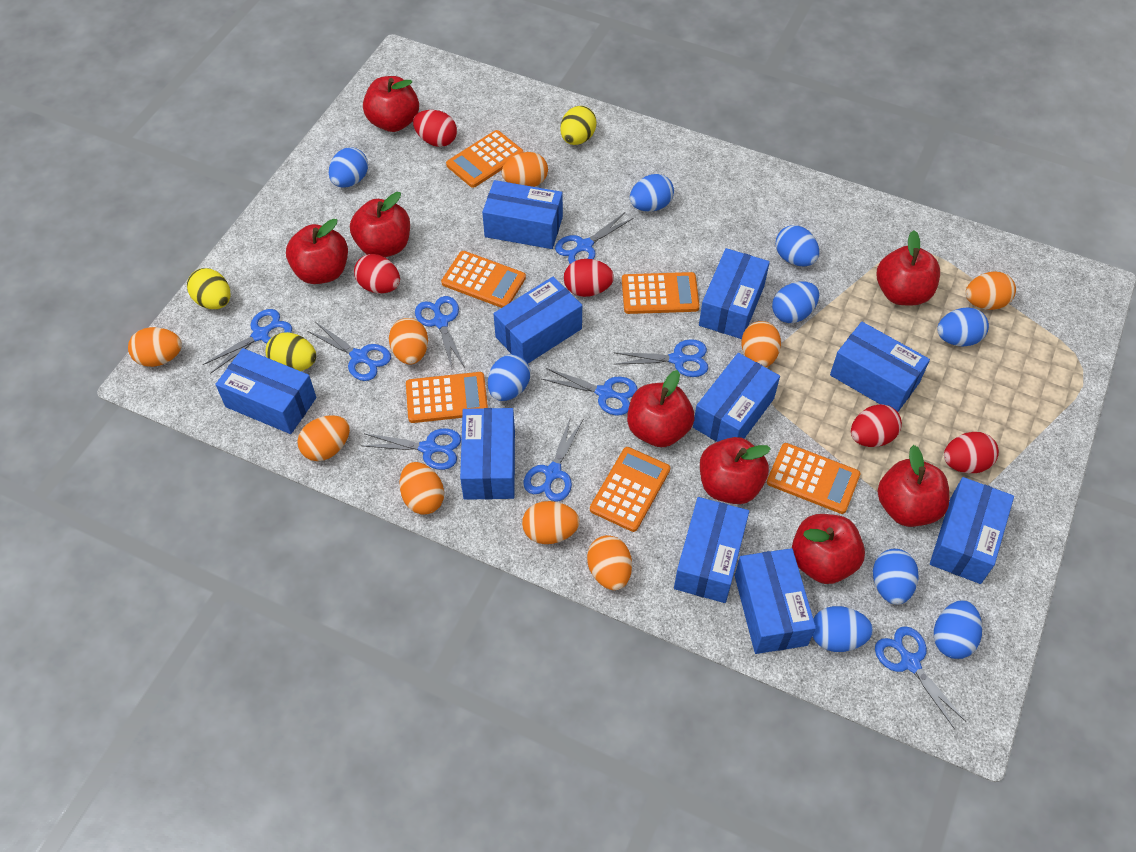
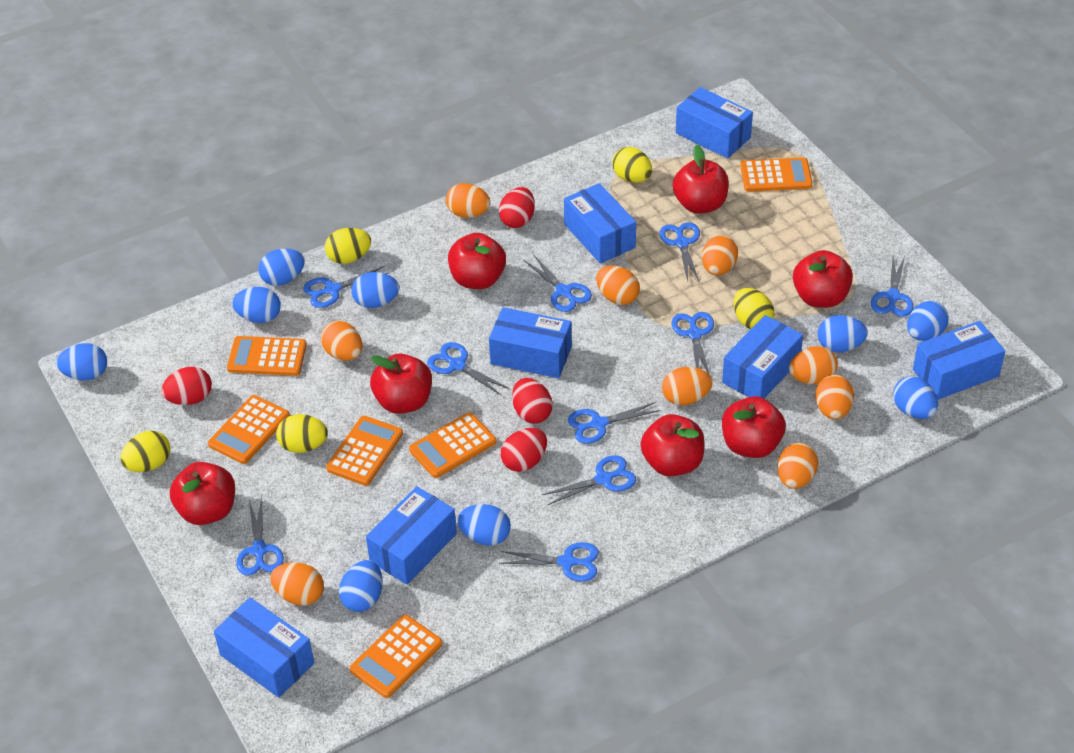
blue box: 10 -> 7
blue scissors: 9 -> 10
red apple: 8 -> 7
red egg: 5 -> 4
yellow egg: 3 -> 5

